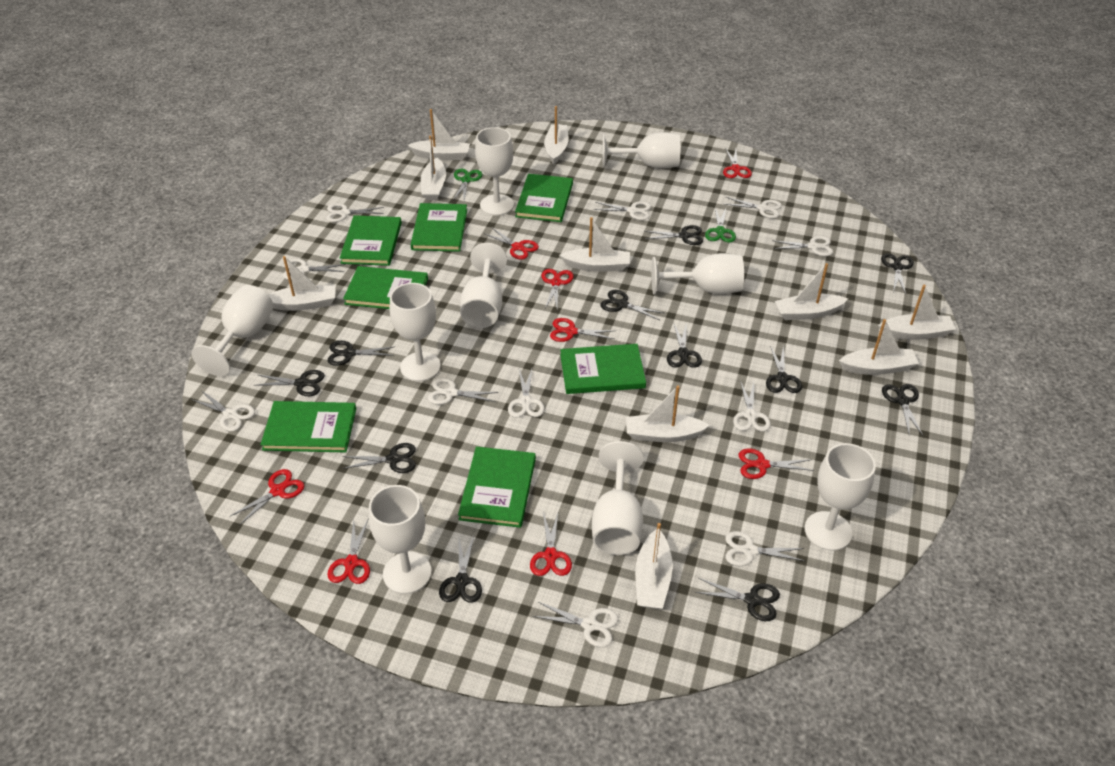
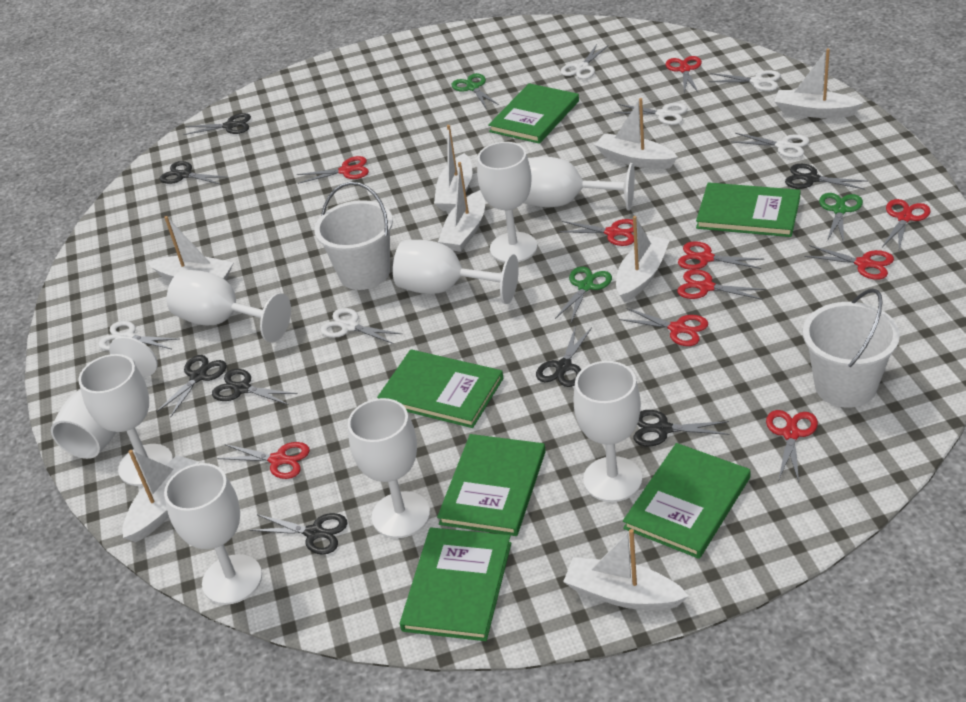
black scissors: 11 -> 8
green book: 7 -> 6
green scissors: 2 -> 3
red scissors: 8 -> 10
white boat: 10 -> 8
white bucket: 0 -> 2
white scissors: 11 -> 6

